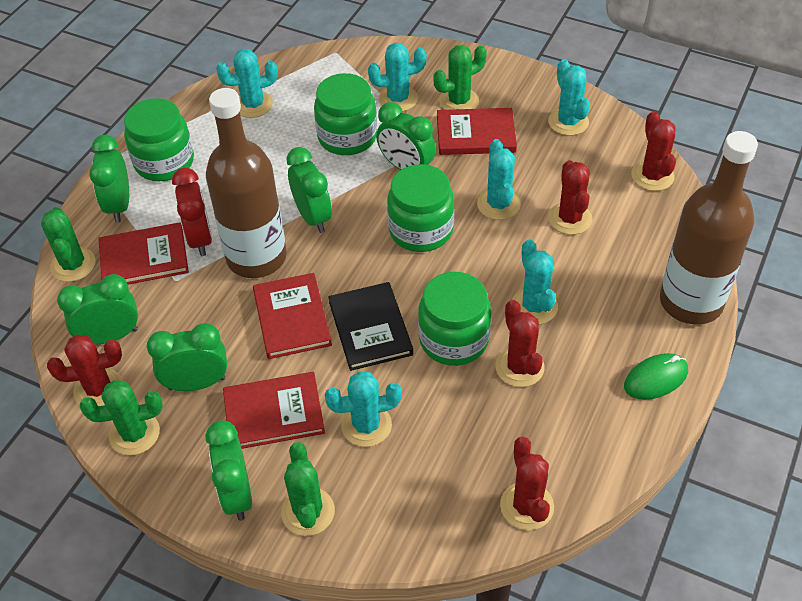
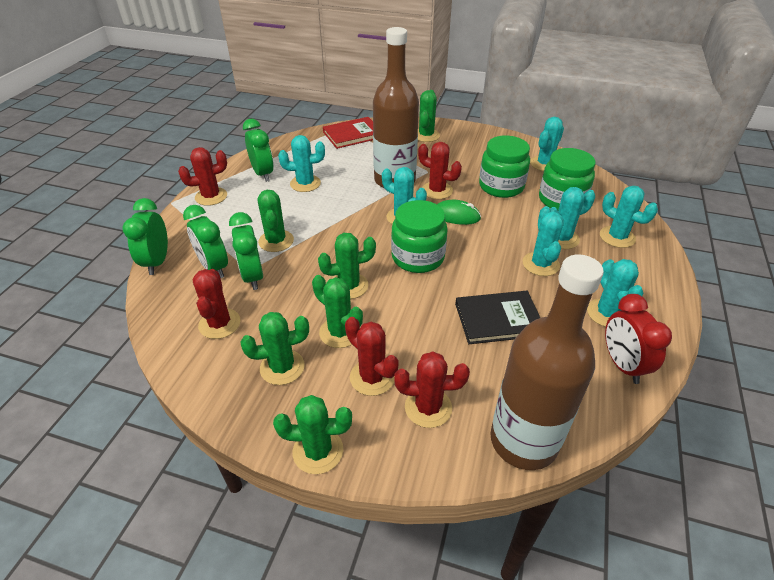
green cactus: 4 -> 6
green clock: 6 -> 4
green jar: 4 -> 3
red book: 4 -> 1
turquoise cactus: 6 -> 7

